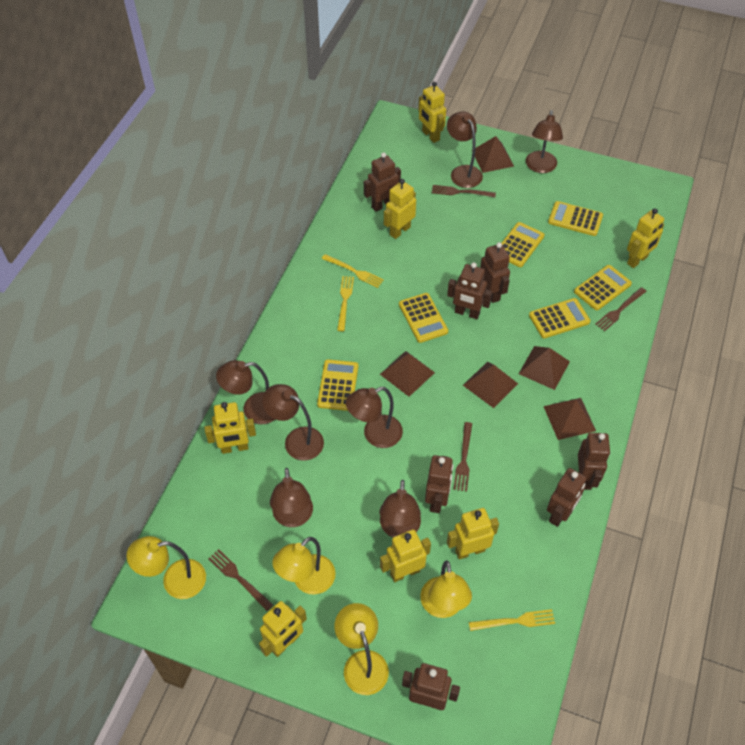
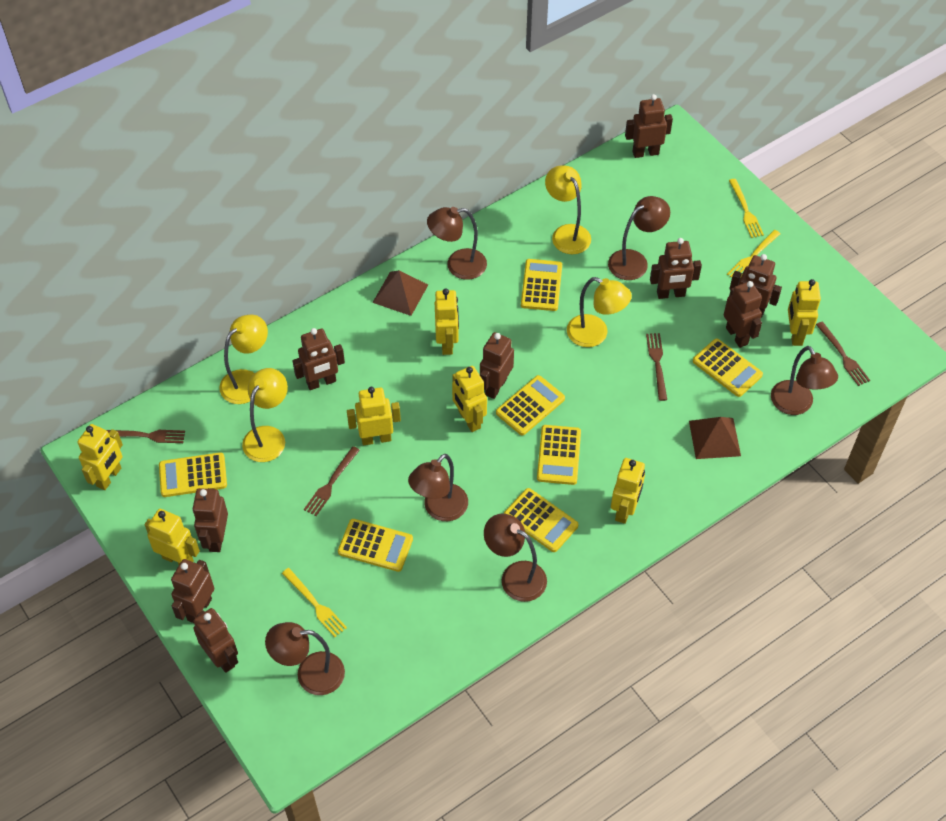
brown lamp: 7 -> 6
brown pyramid: 5 -> 2
brown robot: 7 -> 9
yellow calculator: 6 -> 7

